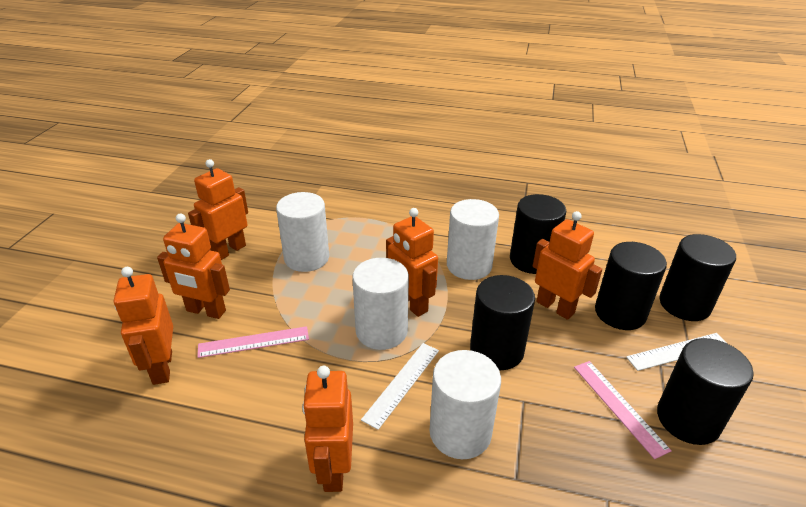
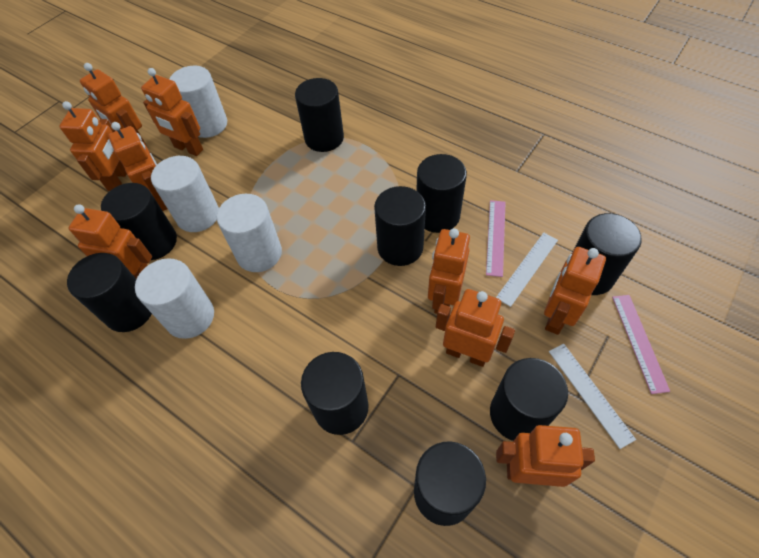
black cylinder: 5 -> 9
orange robot: 6 -> 9

